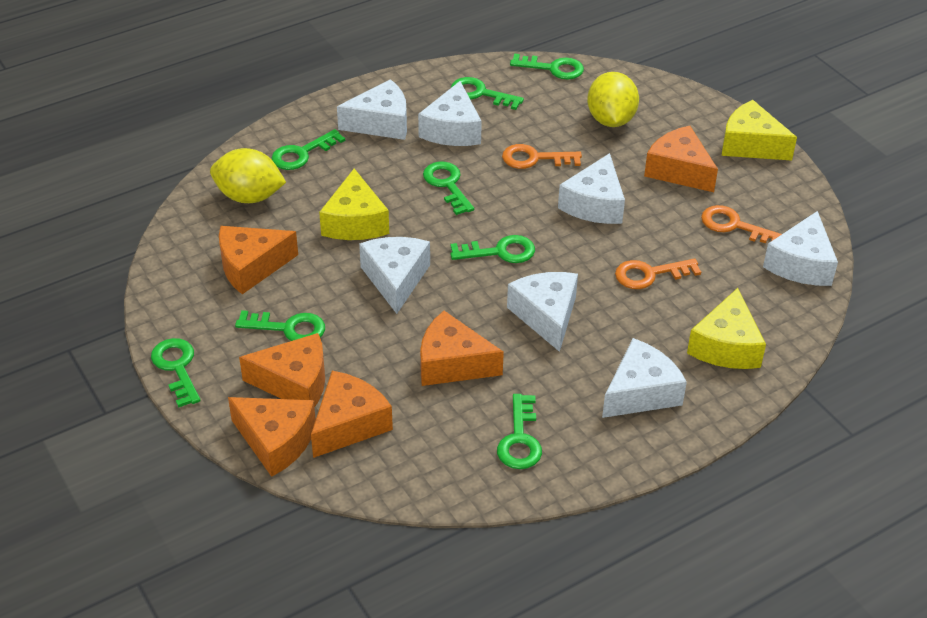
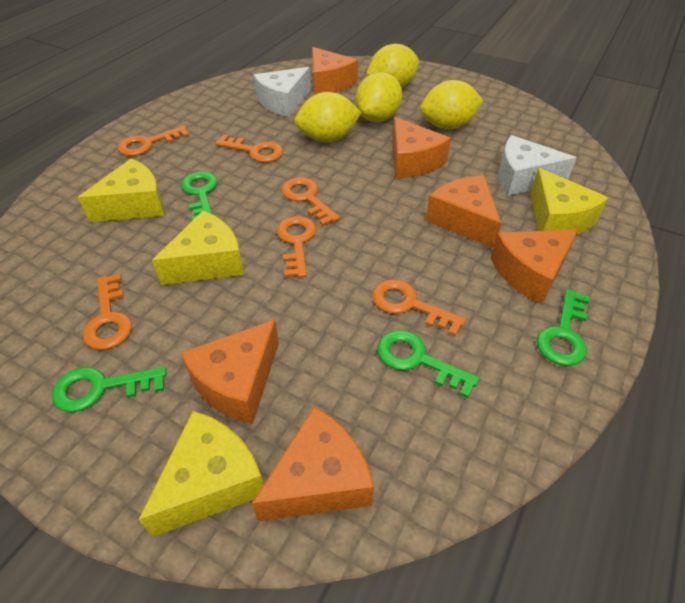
green key: 8 -> 4
orange key: 3 -> 6
white cheese: 7 -> 2
yellow cheese: 3 -> 4
yellow lemon: 2 -> 4

